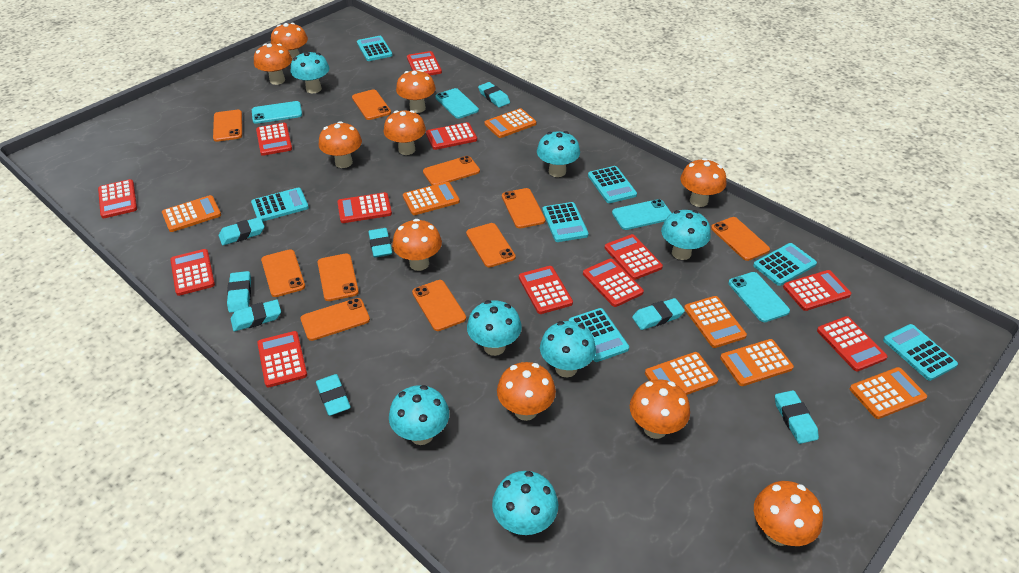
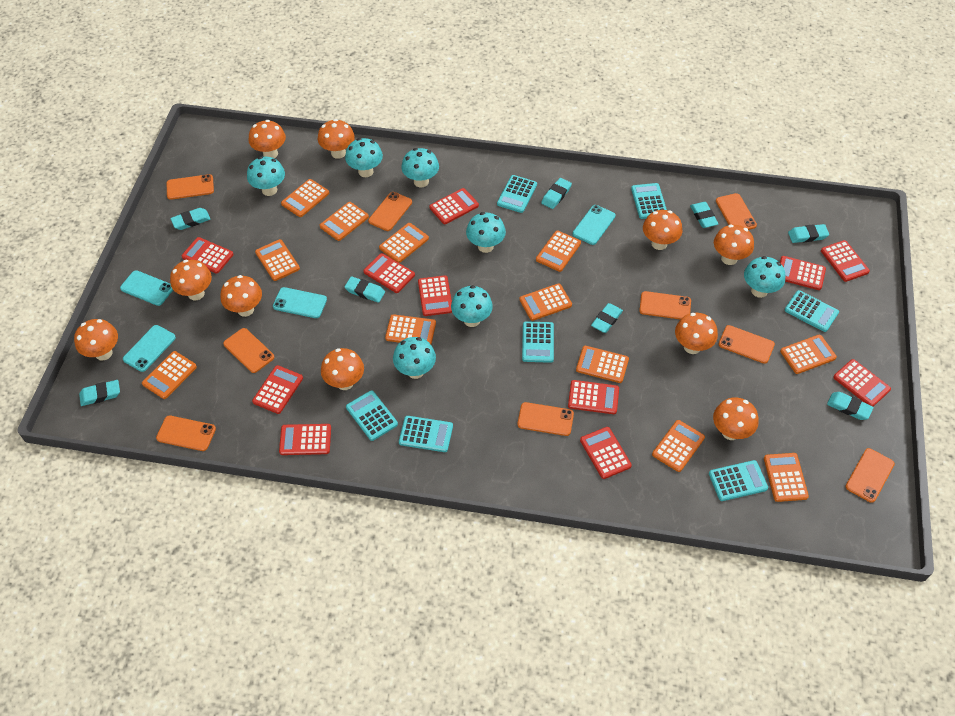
orange calculator: 7 -> 12
orange phone: 10 -> 9
red calculator: 12 -> 11

